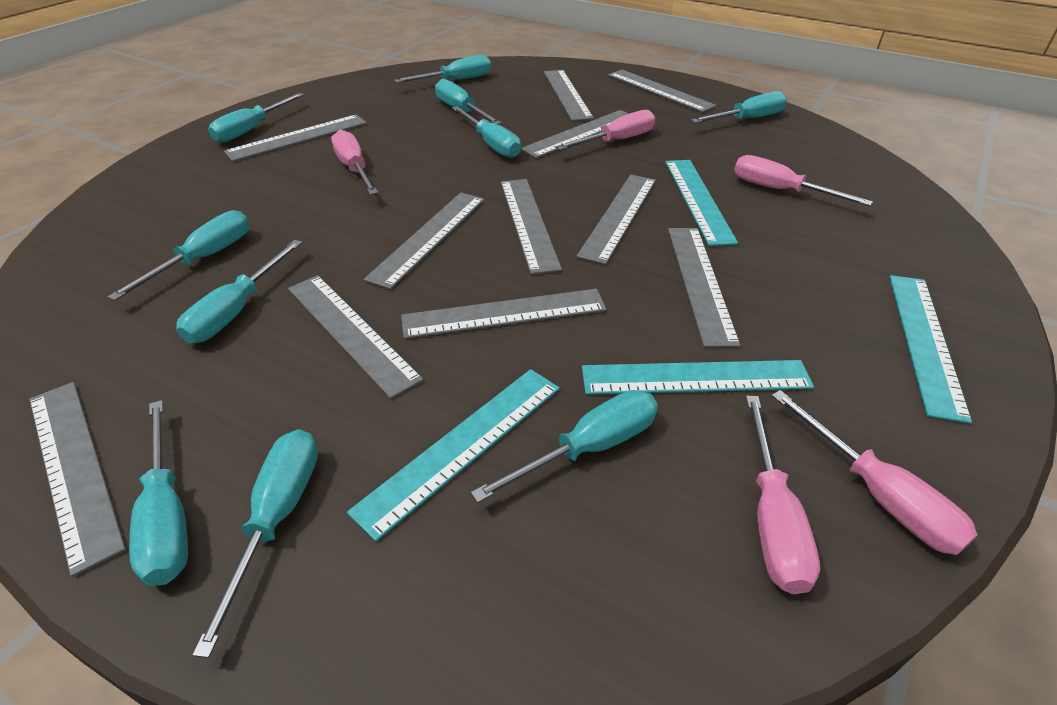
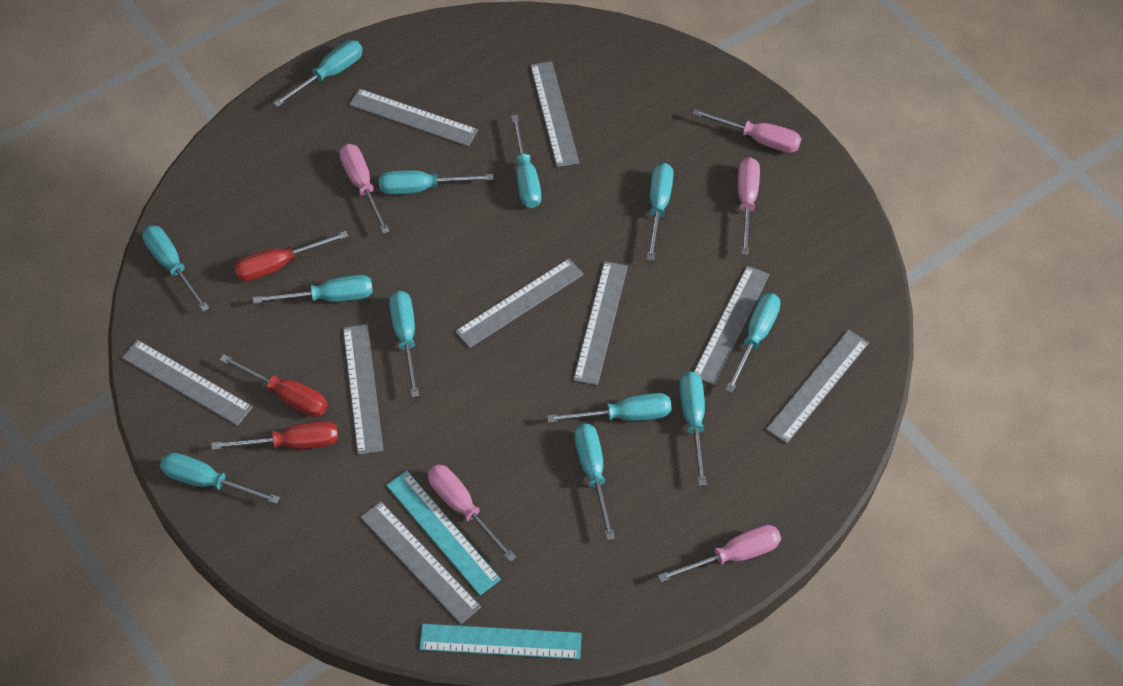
grey ruler: 11 -> 9
red screwdriver: 0 -> 3
turquoise ruler: 4 -> 2
turquoise screwdriver: 10 -> 12

